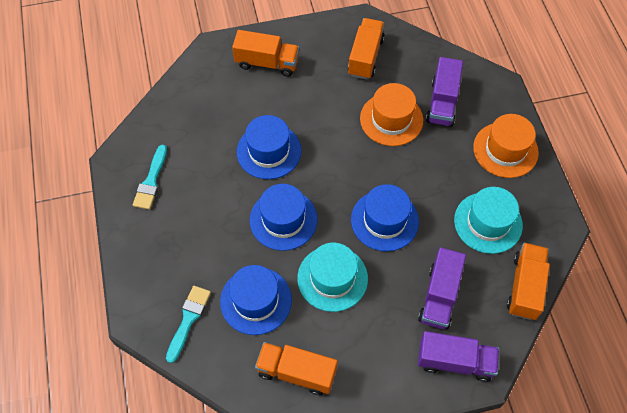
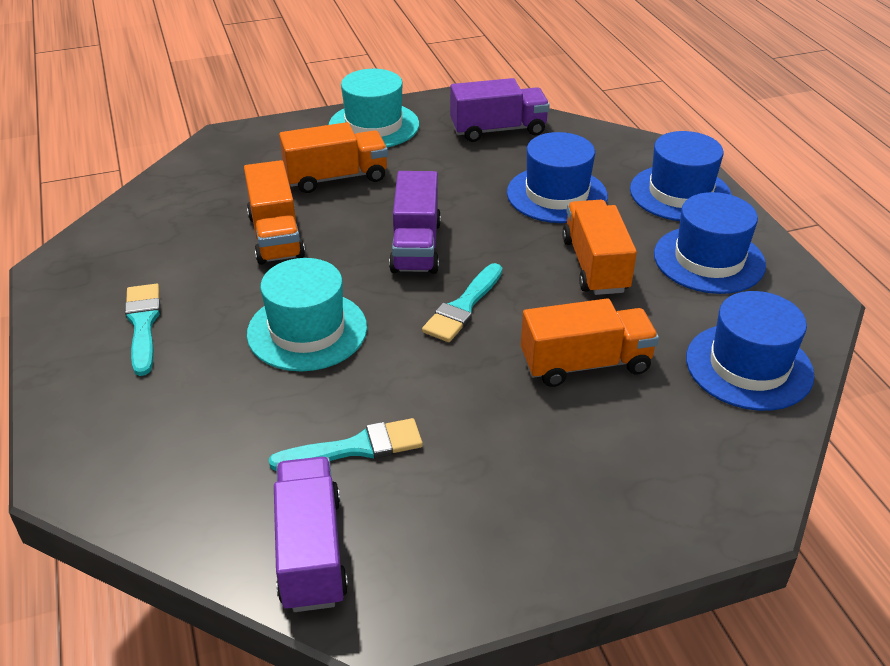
orange hat: 2 -> 0
turquoise brush: 2 -> 3

